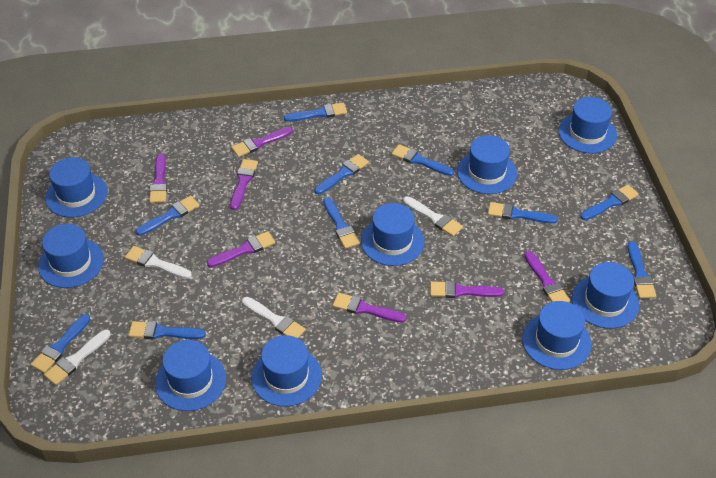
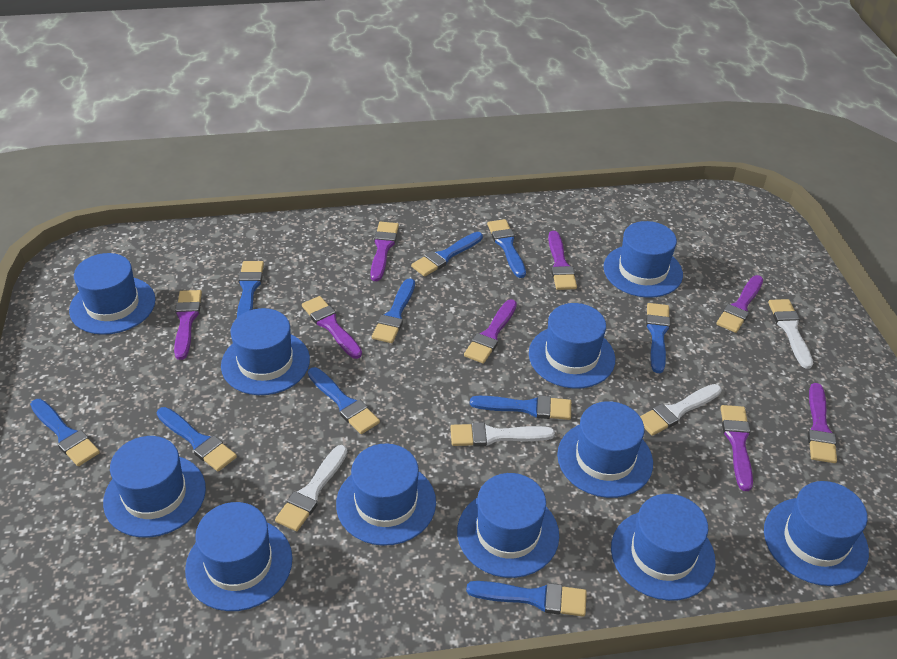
blue hat: 9 -> 11
purple brush: 7 -> 8

